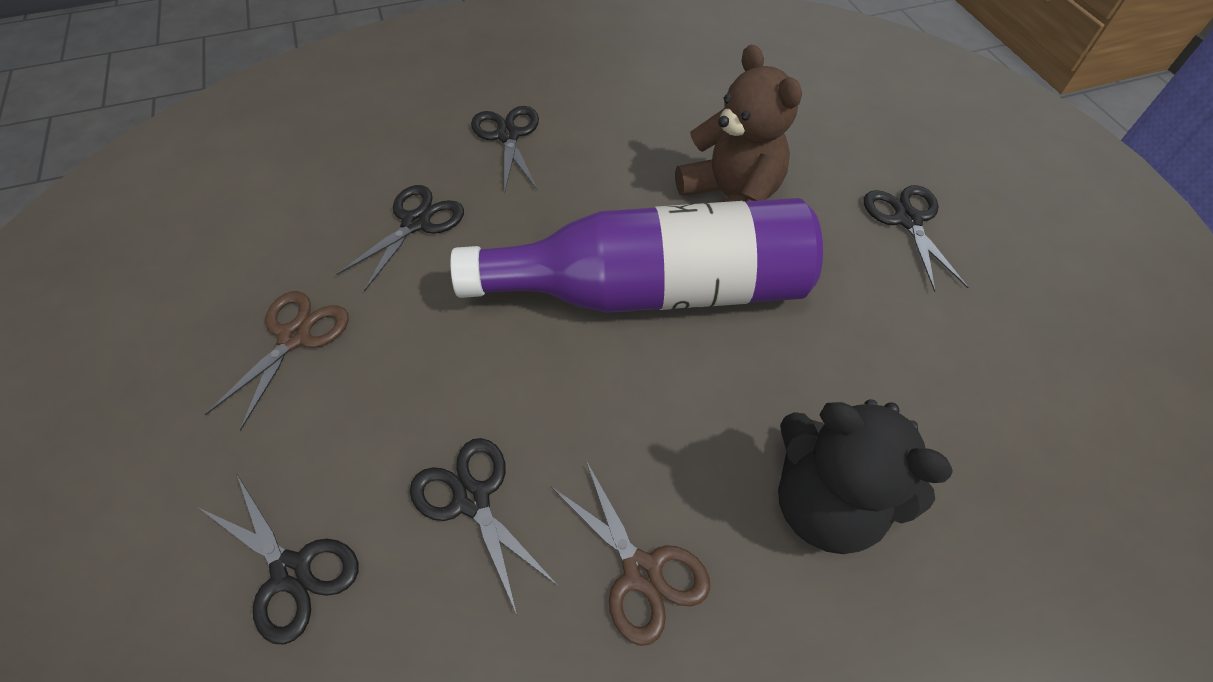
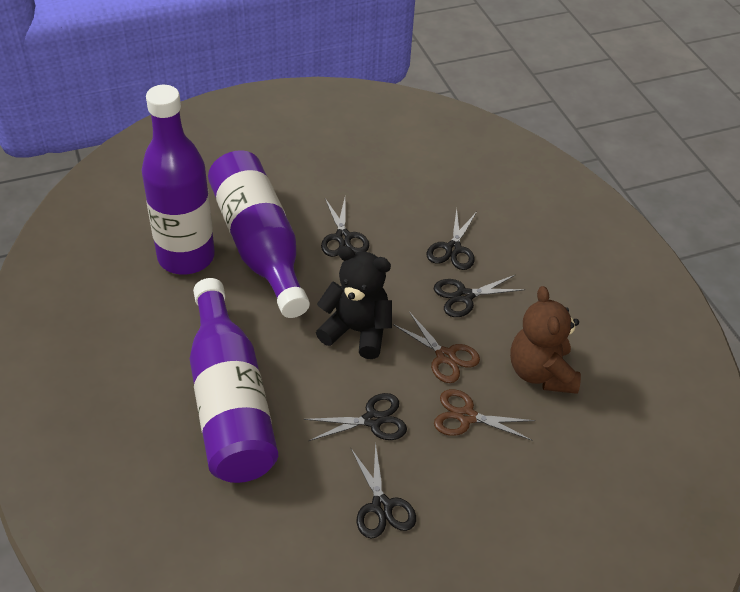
purple bottle: 1 -> 3

